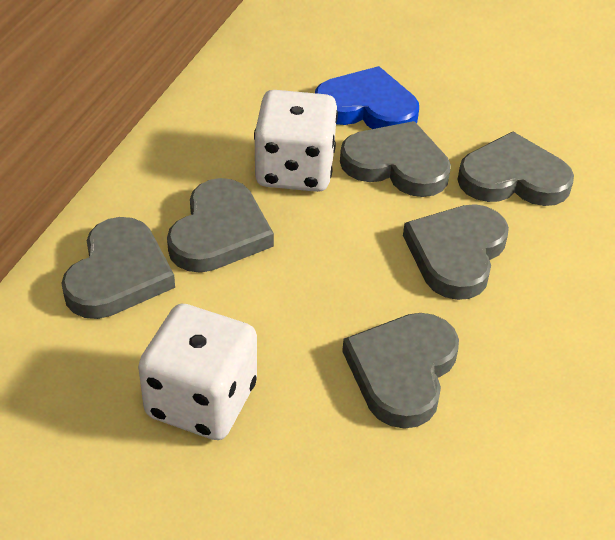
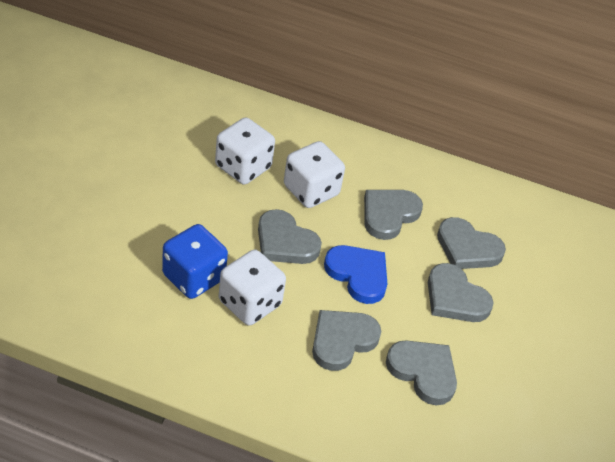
blue dice: 0 -> 1
white dice: 2 -> 3

